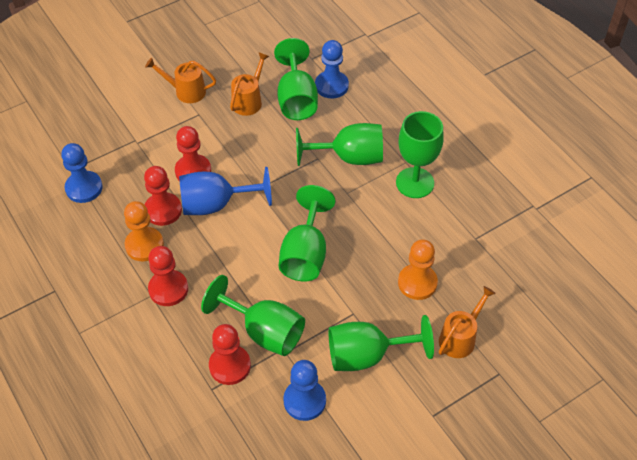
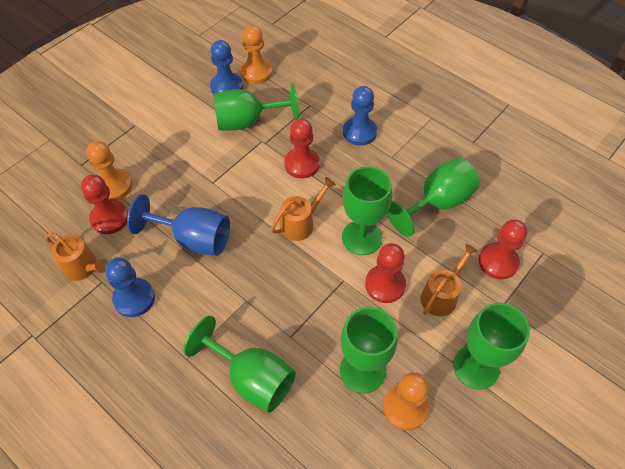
orange pawn: 2 -> 3

